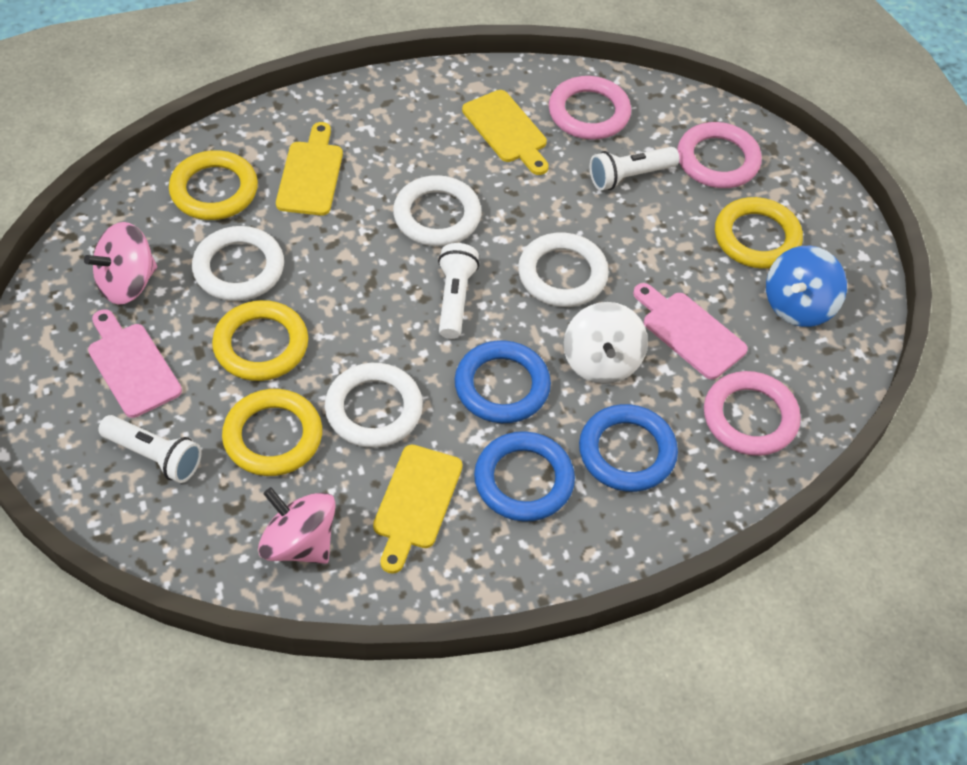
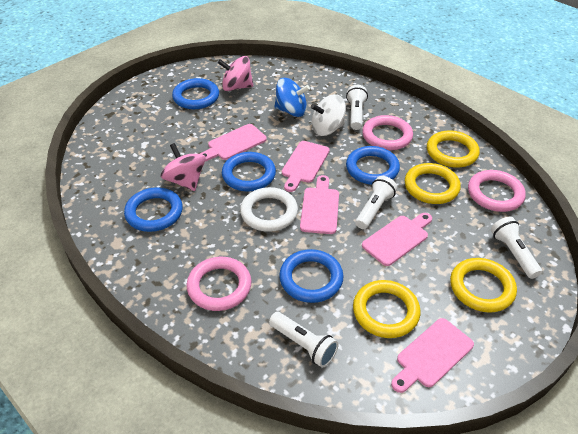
blue ring: 3 -> 5
pink cutting board: 2 -> 5
white flashlight: 3 -> 4
white ring: 4 -> 1
yellow cutting board: 3 -> 0

